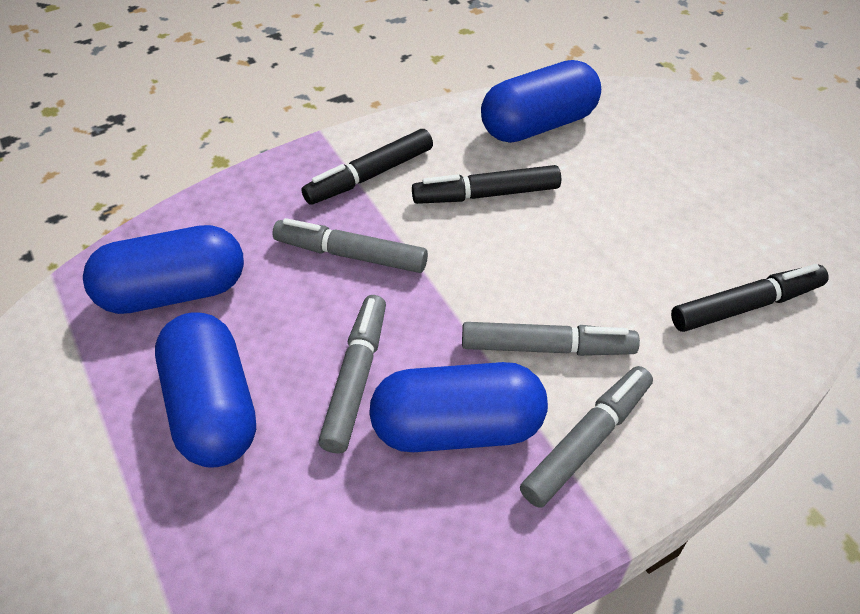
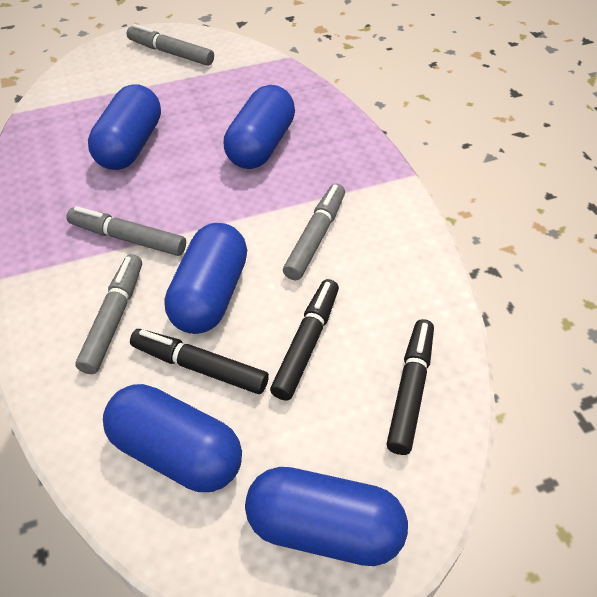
blue capsule: 4 -> 5

